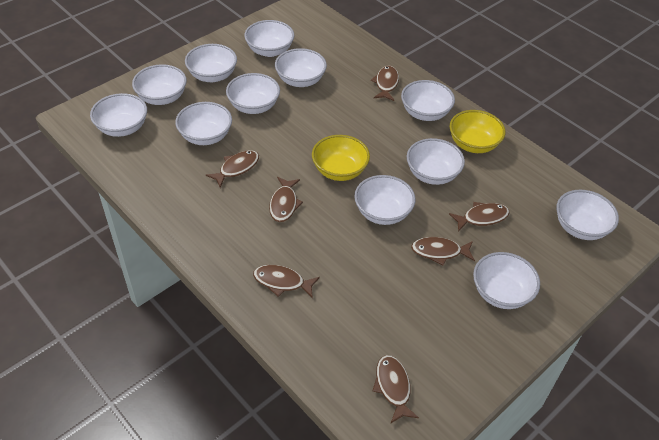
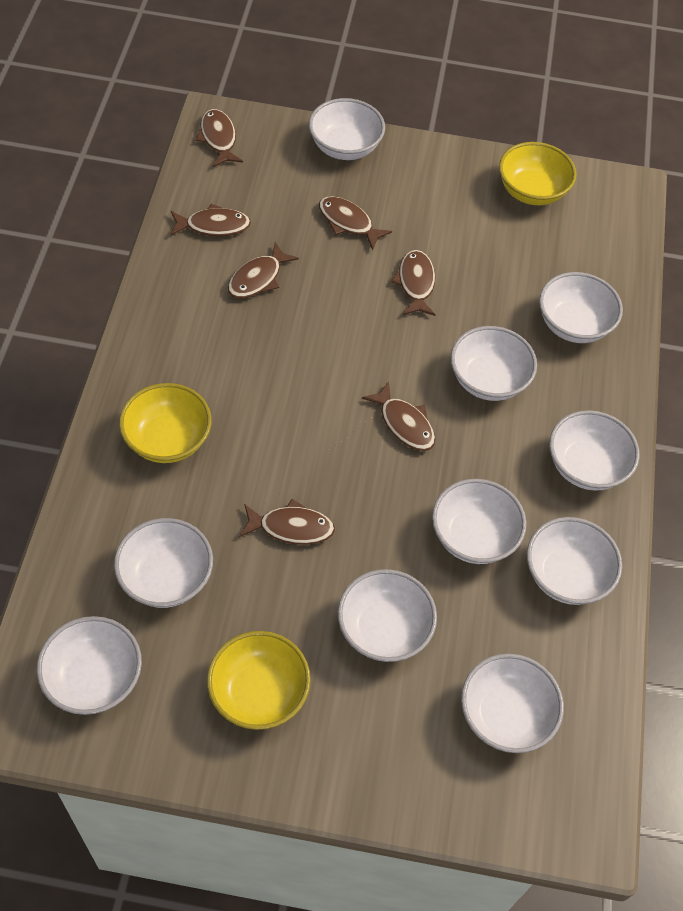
white bowl: 12 -> 10
yellow bowl: 2 -> 3

